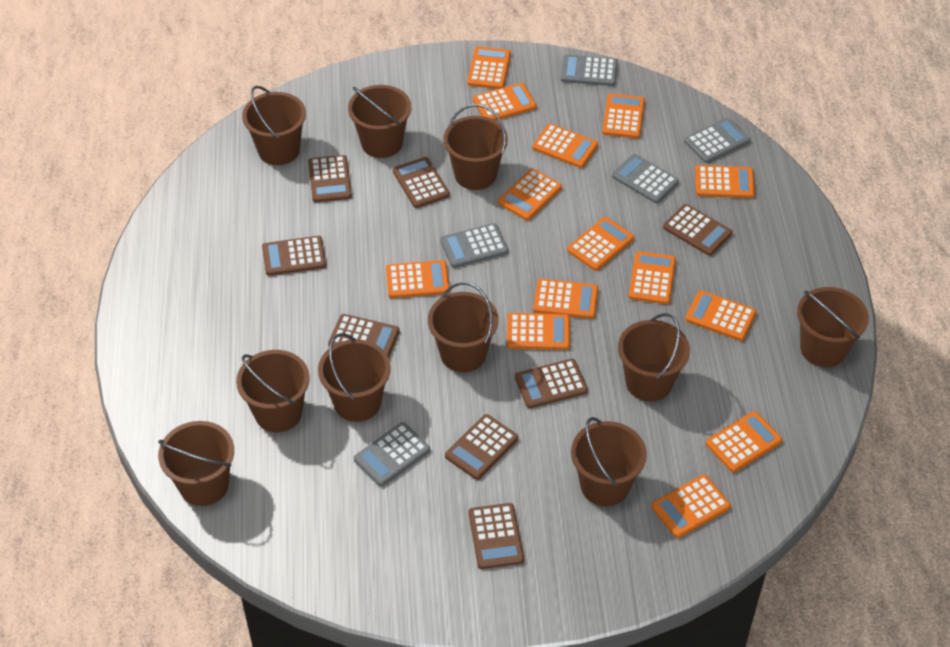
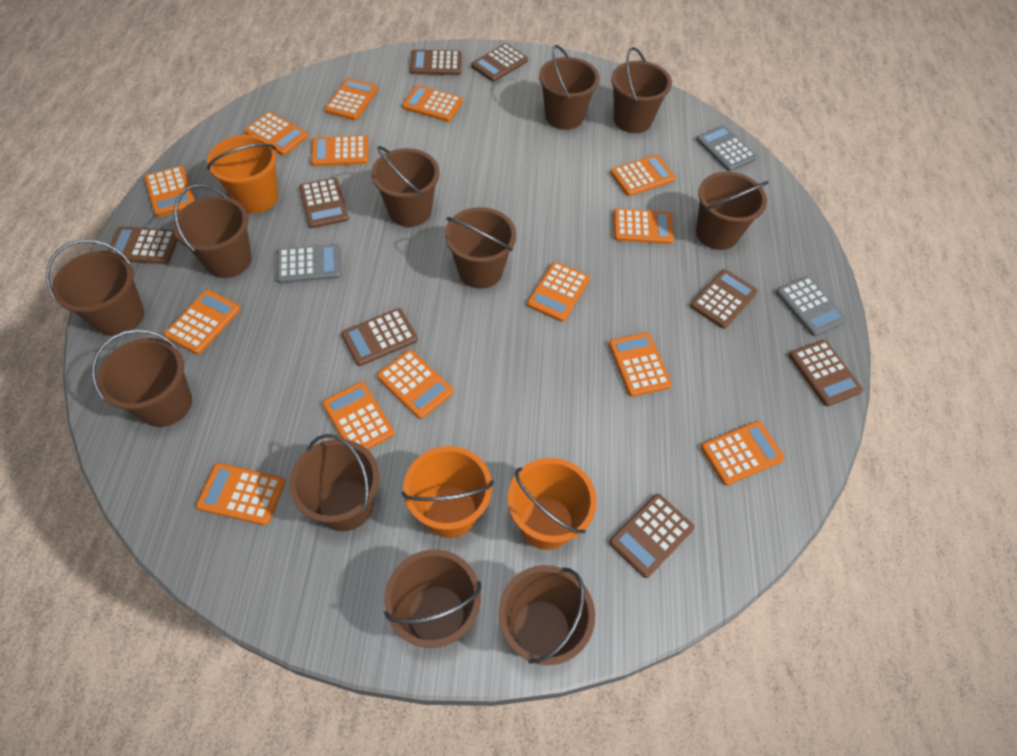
brown bucket: 10 -> 11
grey calculator: 5 -> 3
orange bucket: 0 -> 3

